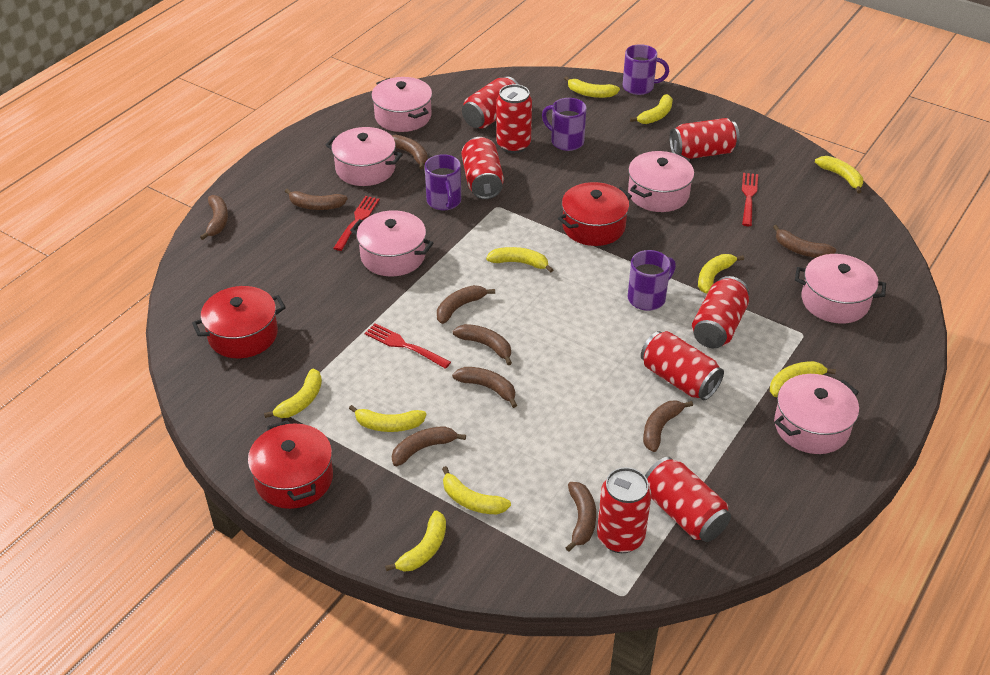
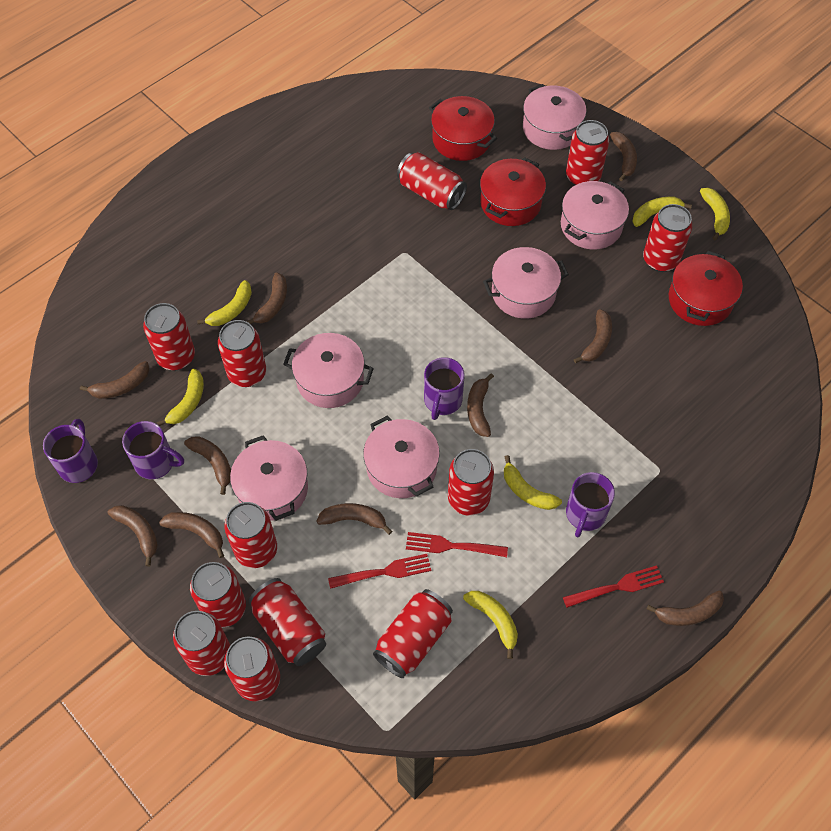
red can: 8 -> 12
yellow banana: 10 -> 6

